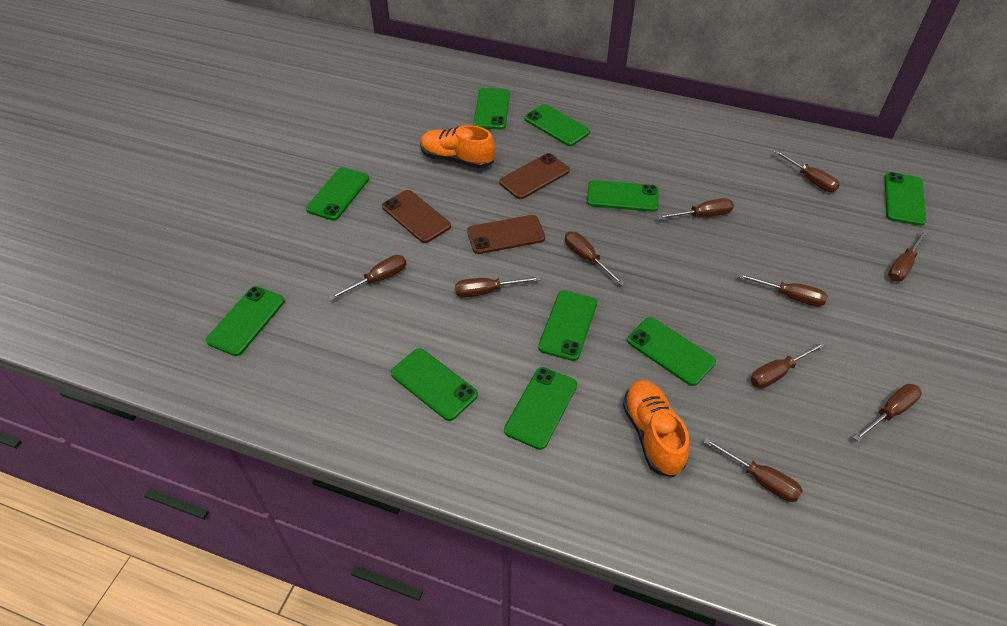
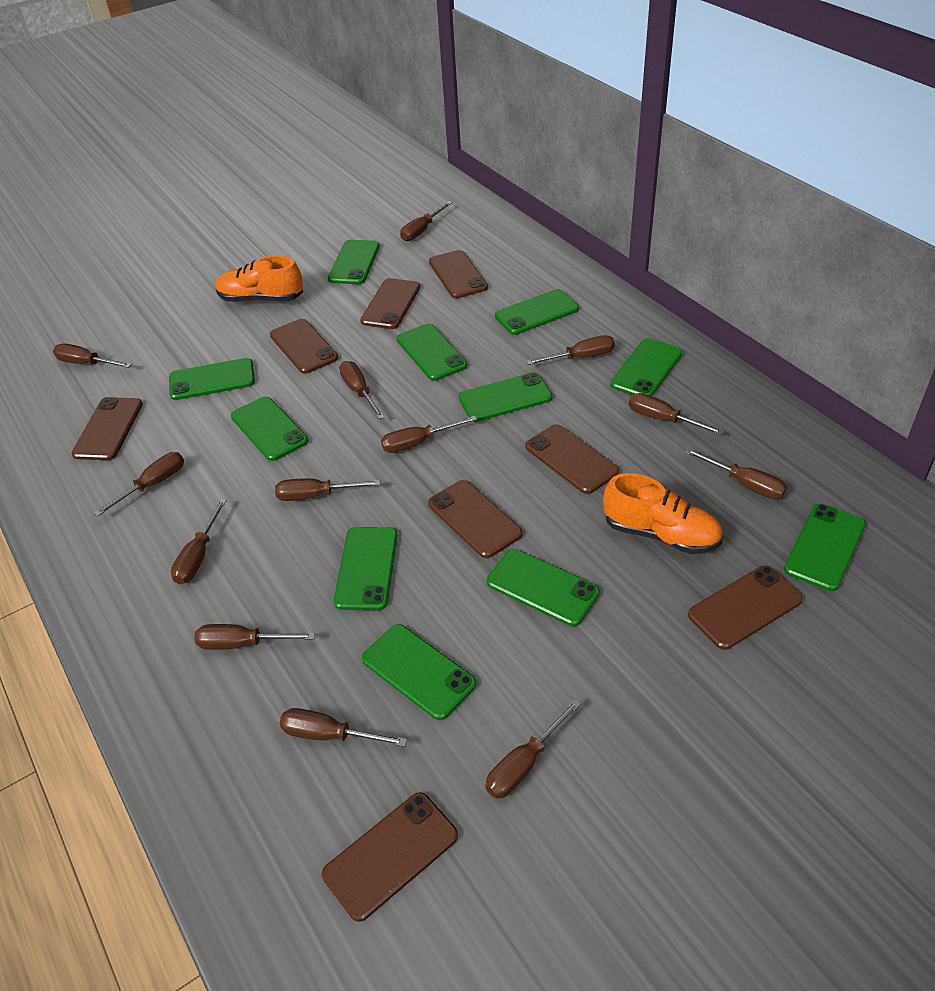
brown phone: 3 -> 8
brown screwdriver: 10 -> 13
green phone: 10 -> 11

